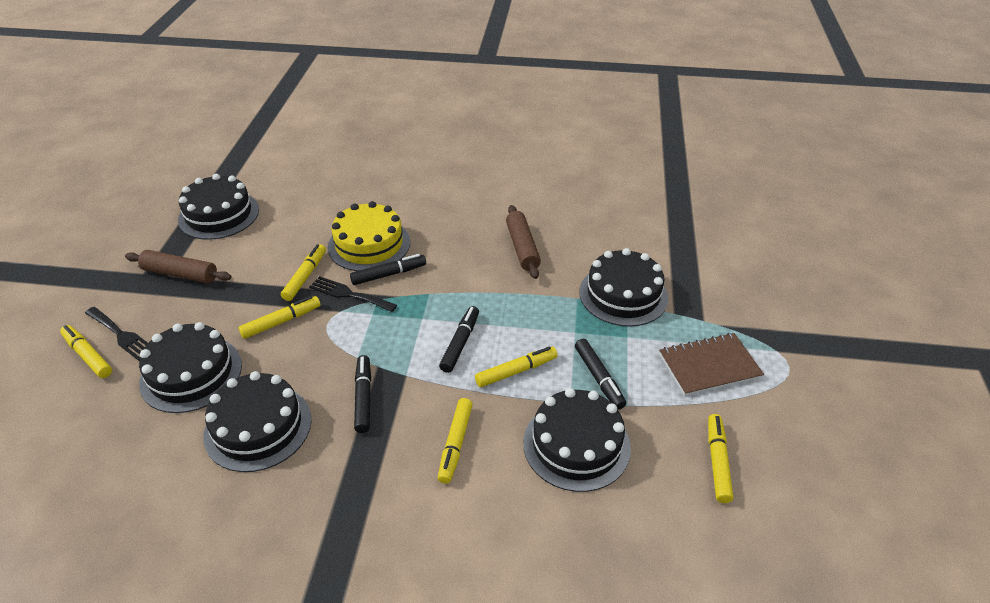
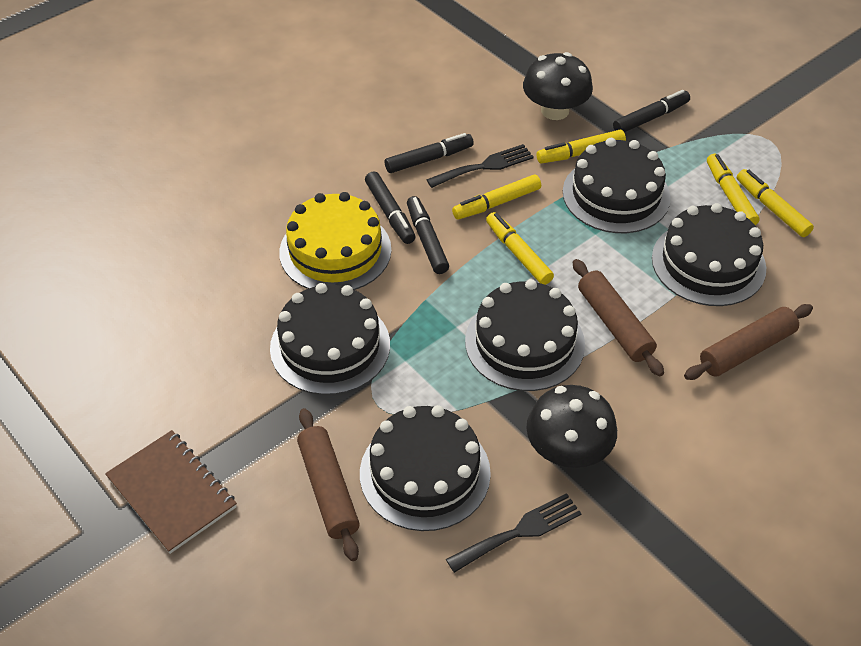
black mushroom: 0 -> 2
brown rolling pin: 2 -> 3
yellow marker: 6 -> 5

